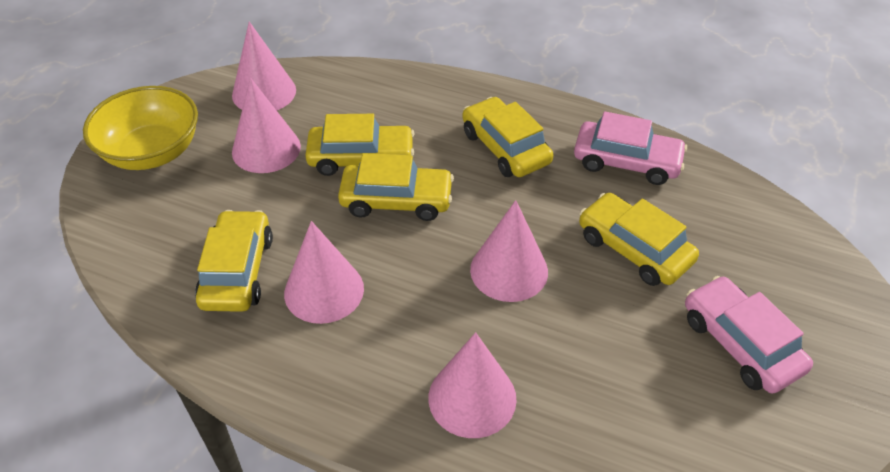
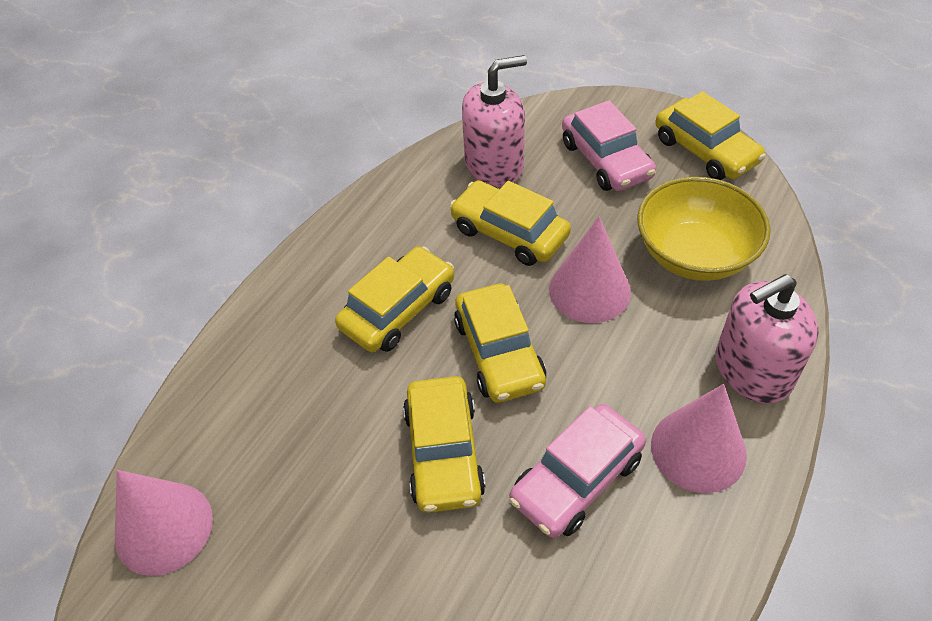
pink cone: 5 -> 3
pink soap dispenser: 0 -> 2

